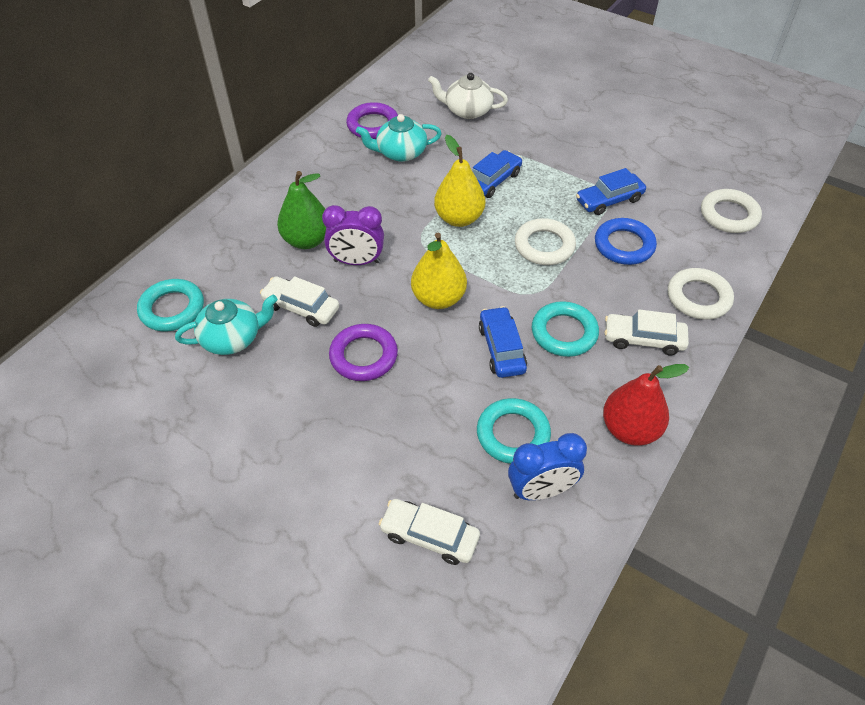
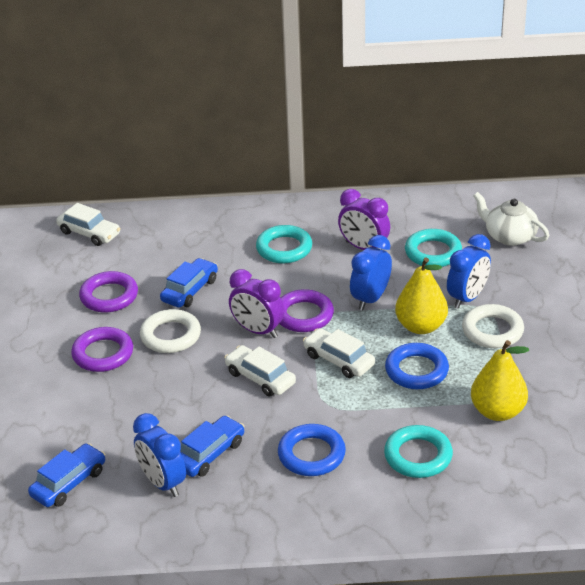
blue clock: 1 -> 3
blue ring: 1 -> 2
green pear: 1 -> 0
purple clock: 1 -> 2
purple ring: 2 -> 3
red pear: 1 -> 0
turquoise teapot: 2 -> 0
white ring: 3 -> 2

